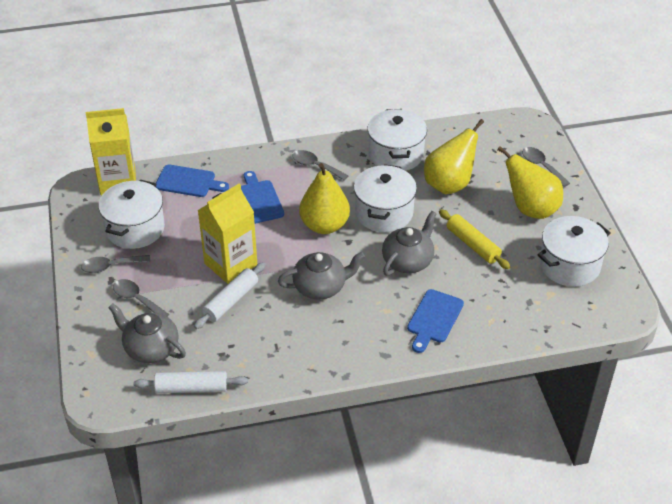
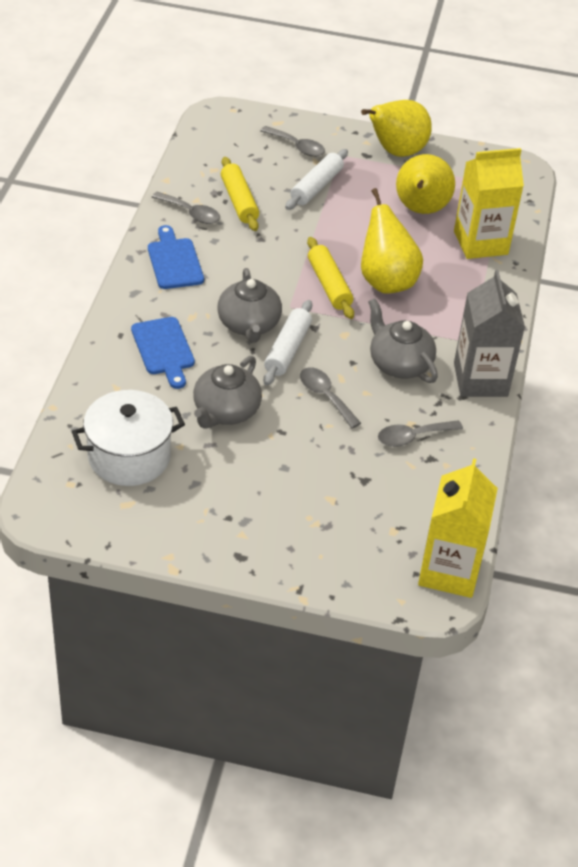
blue cutting board: 3 -> 2
grey carton: 0 -> 1
white pot: 4 -> 1
yellow rolling pin: 1 -> 2

